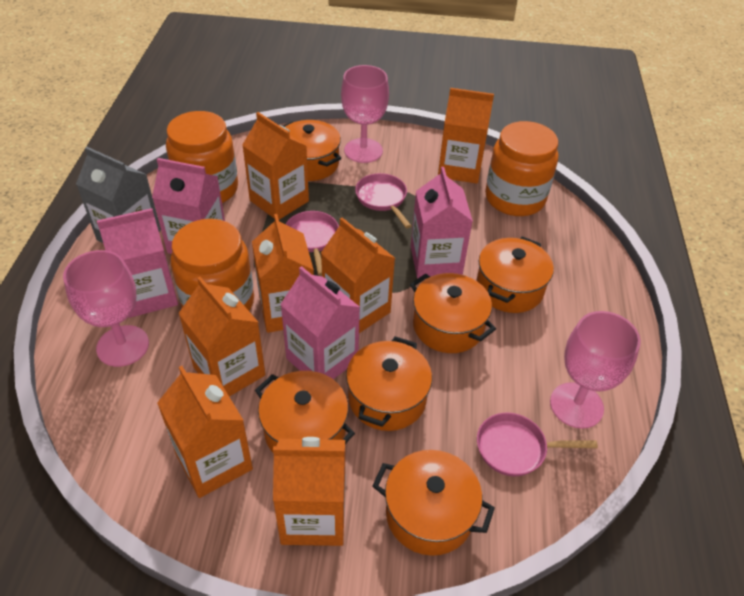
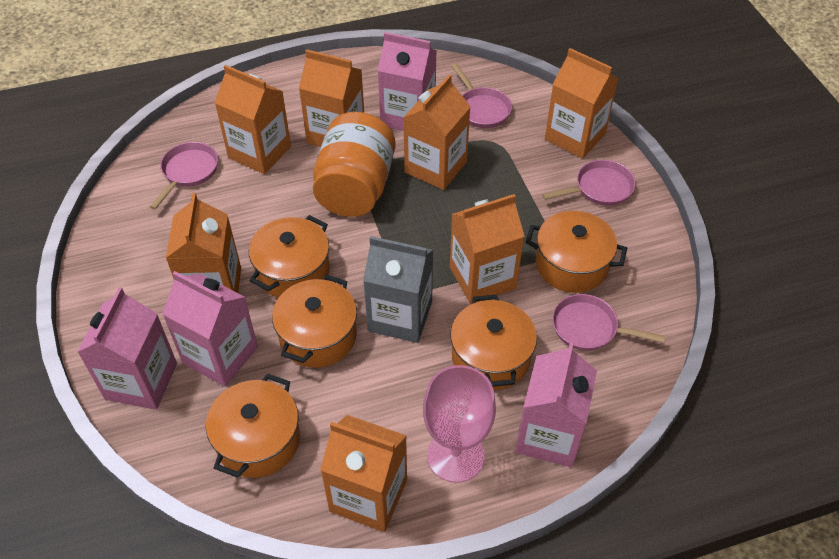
orange jar: 3 -> 1
orange pot: 6 -> 5
pink goblet: 3 -> 1
pink pan: 3 -> 4

